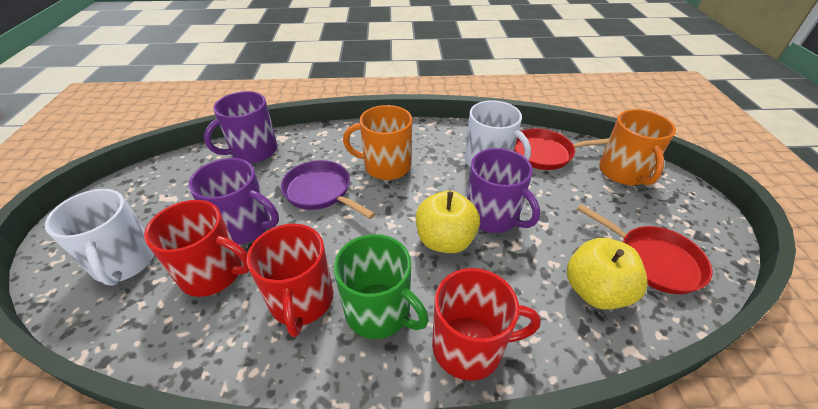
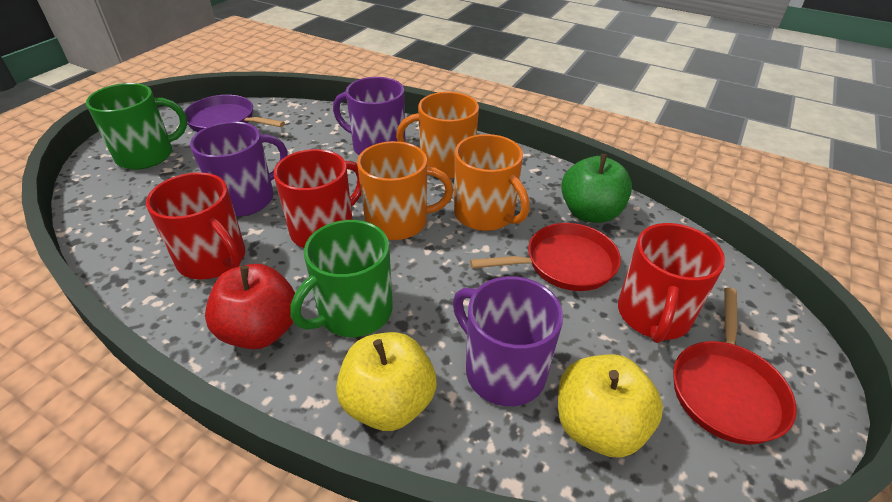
green apple: 0 -> 1
green mug: 1 -> 2
orange mug: 2 -> 3
red apple: 0 -> 1
white mug: 2 -> 0

